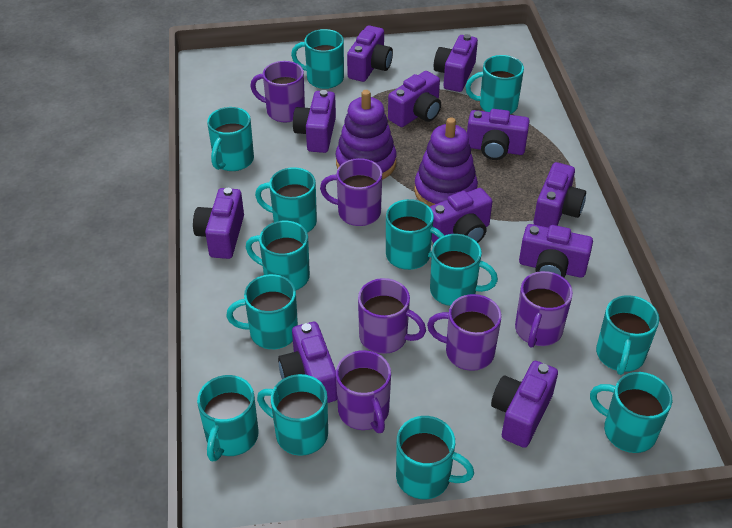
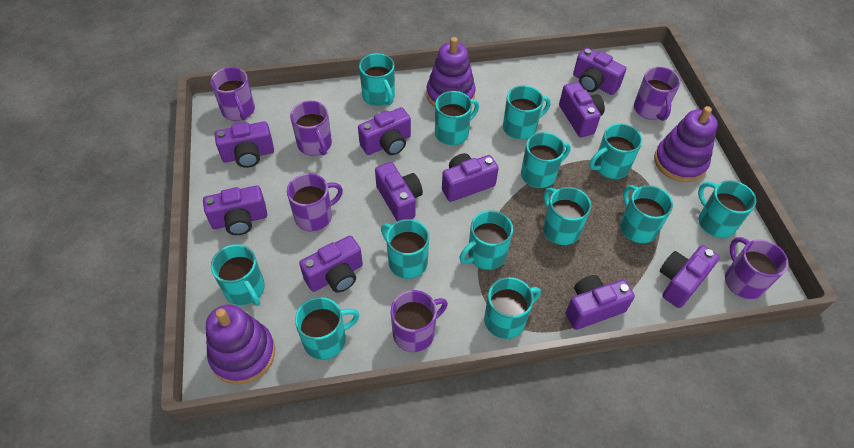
purple camera: 11 -> 10
purple stacking toy: 2 -> 3

